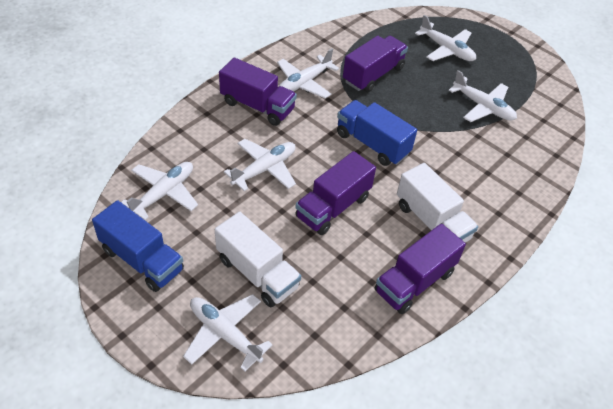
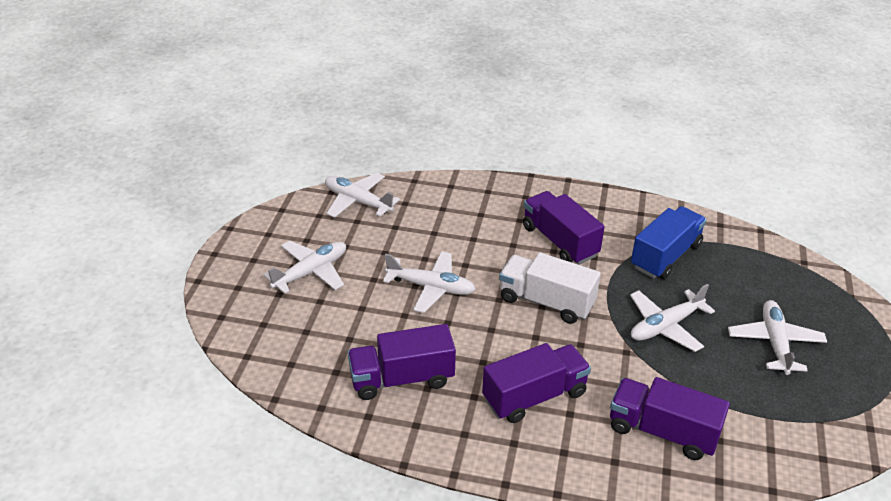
blue truck: 2 -> 1
white plane: 6 -> 5
white truck: 2 -> 1

